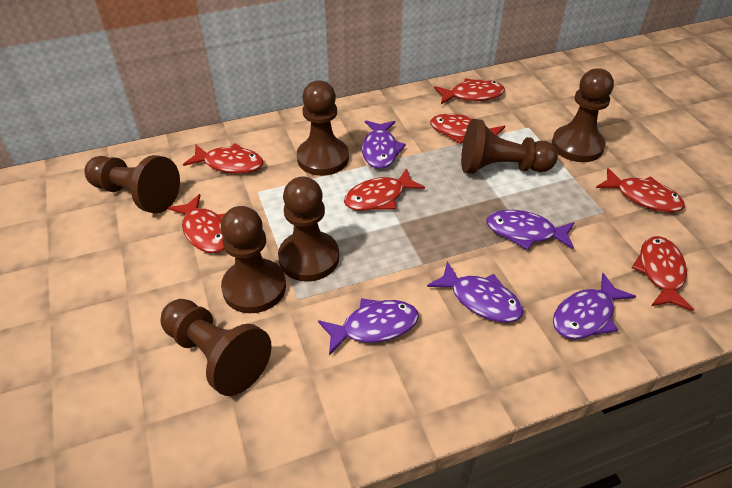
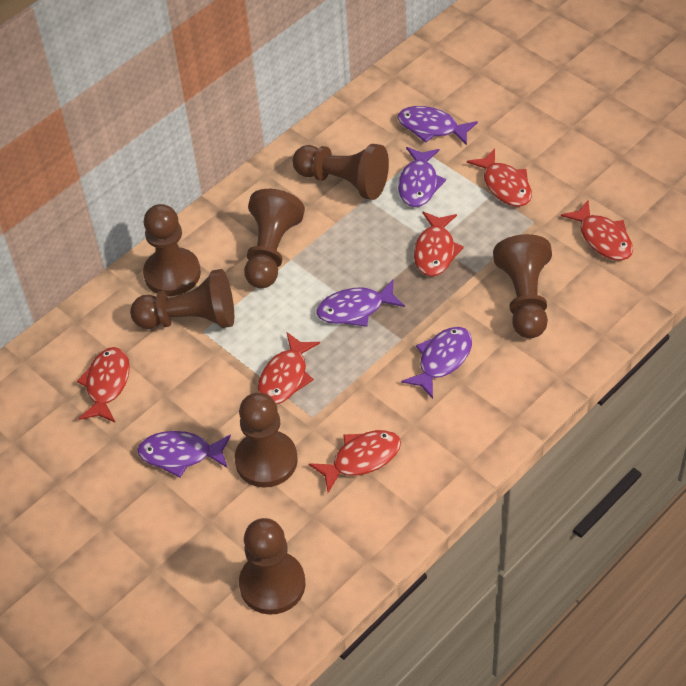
red fish: 7 -> 6

